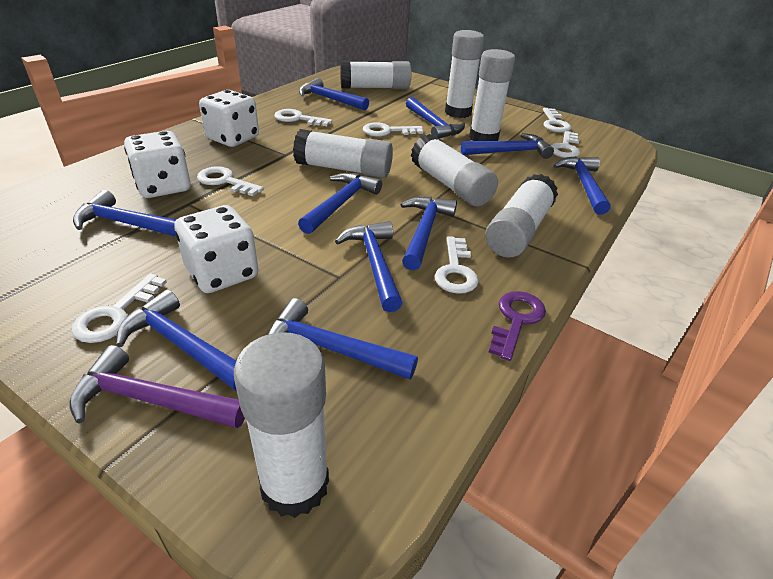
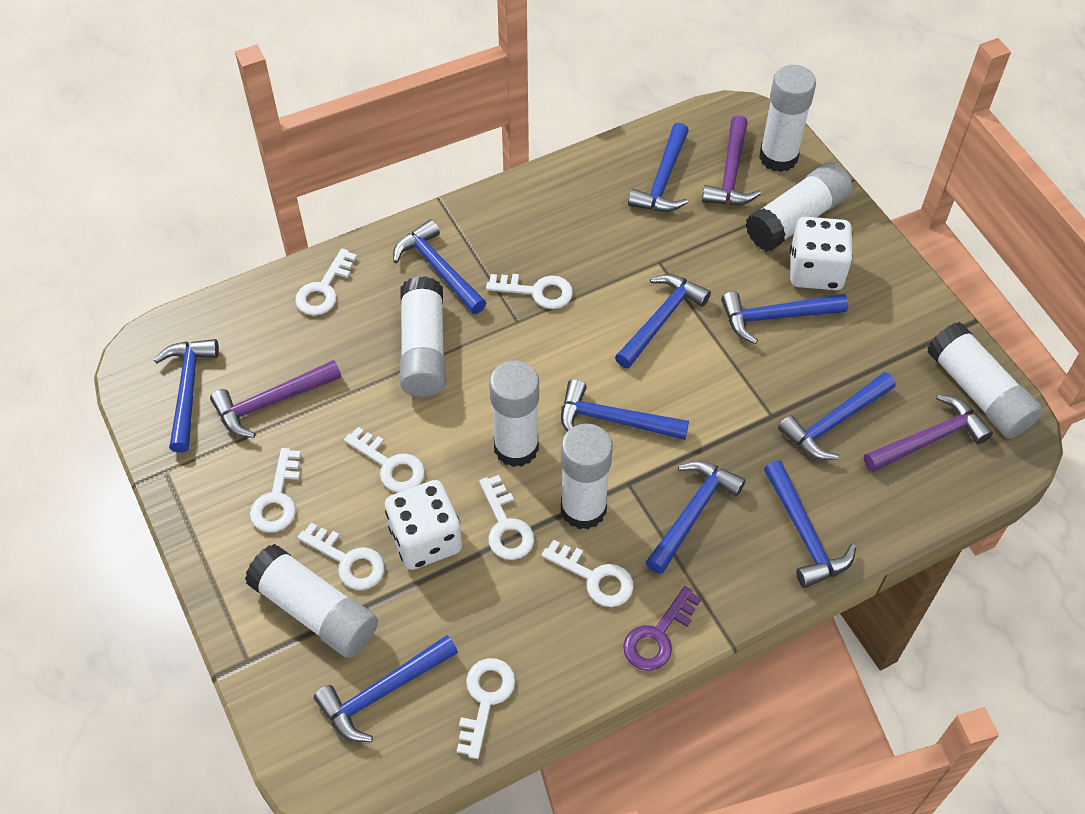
purple hammer: 1 -> 3
white dice: 3 -> 2
white key: 7 -> 8

